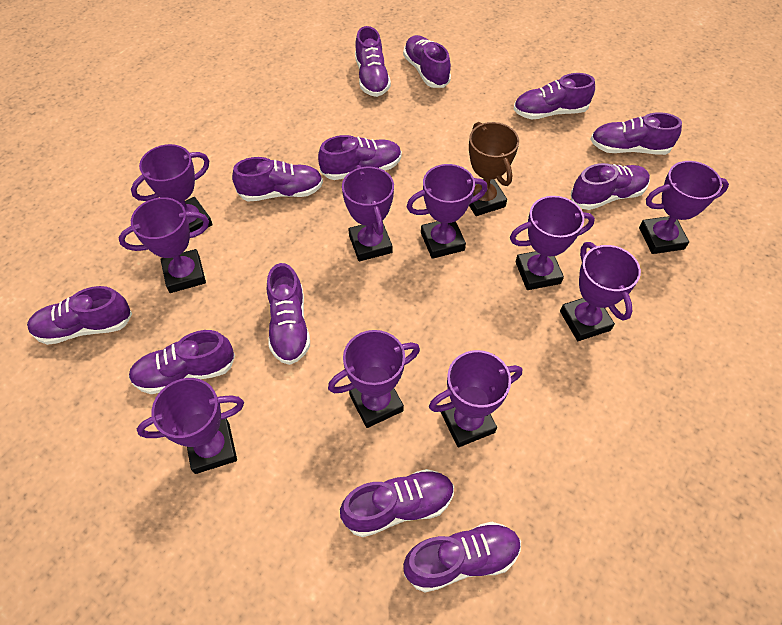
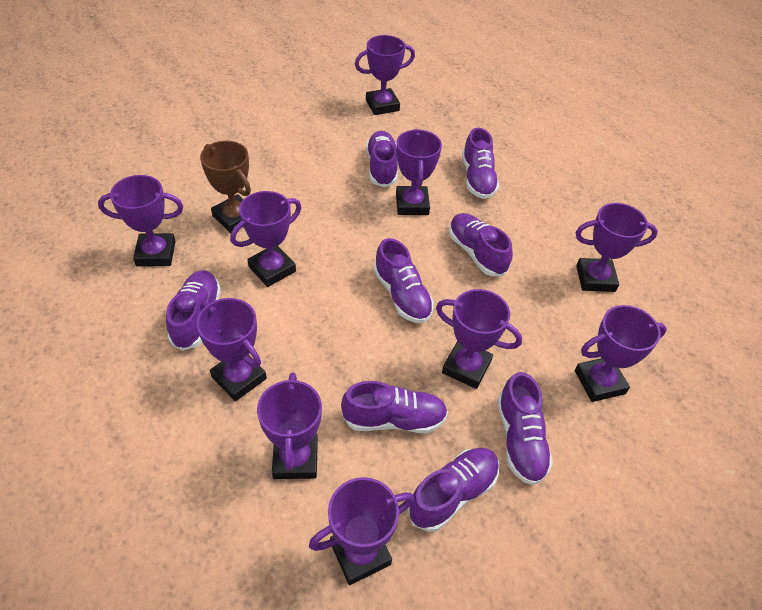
purple shoe: 12 -> 8

